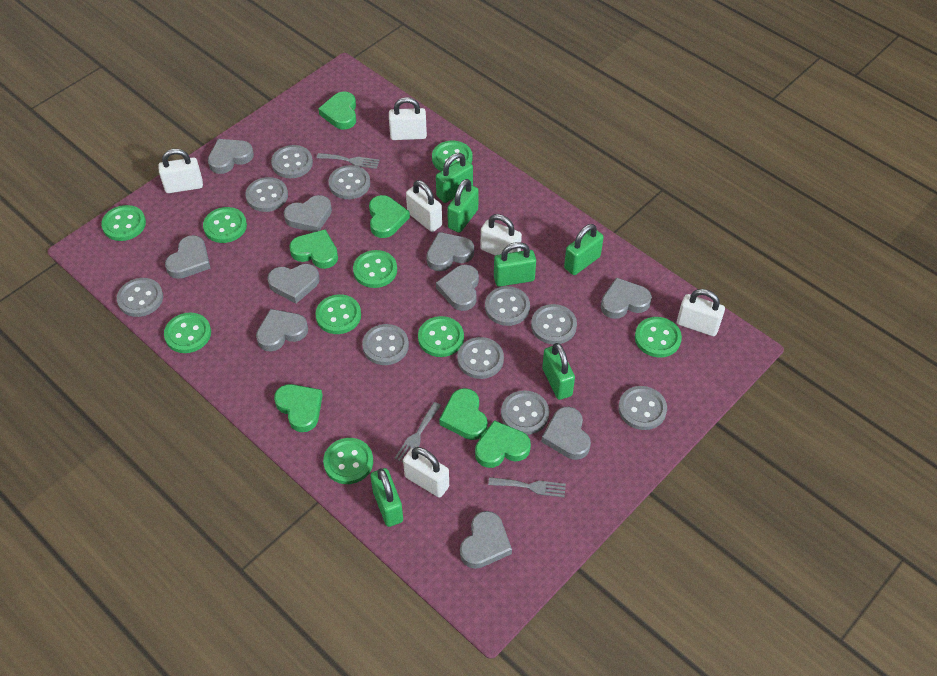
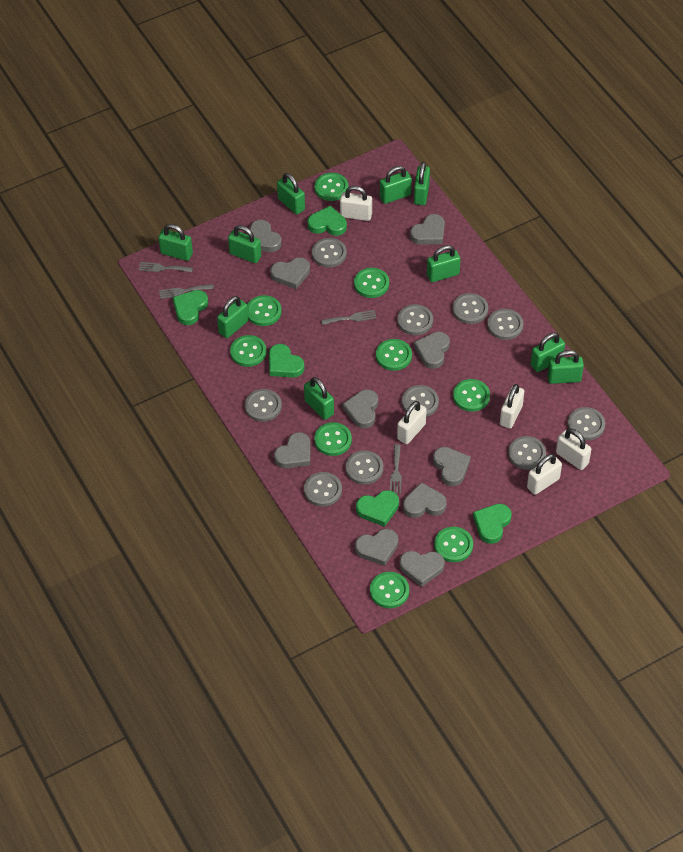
green heart: 6 -> 5
green padlock: 6 -> 10
grey fork: 3 -> 4
white padlock: 6 -> 5

